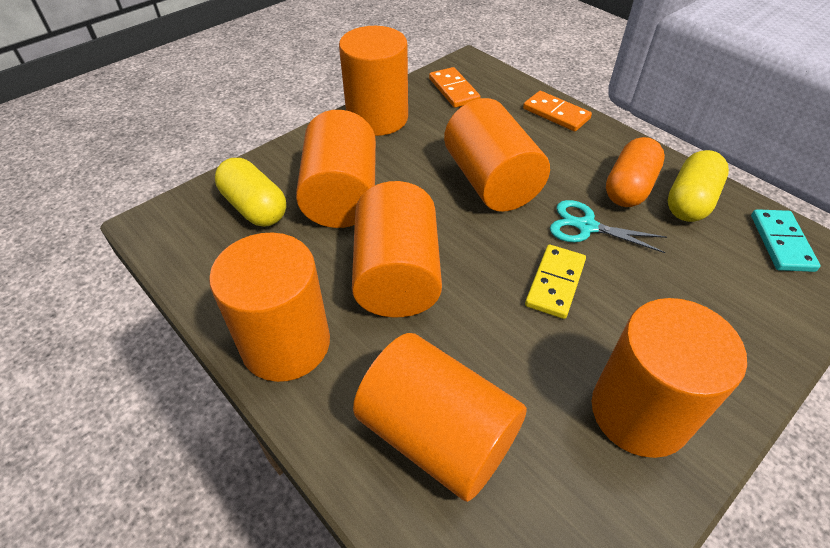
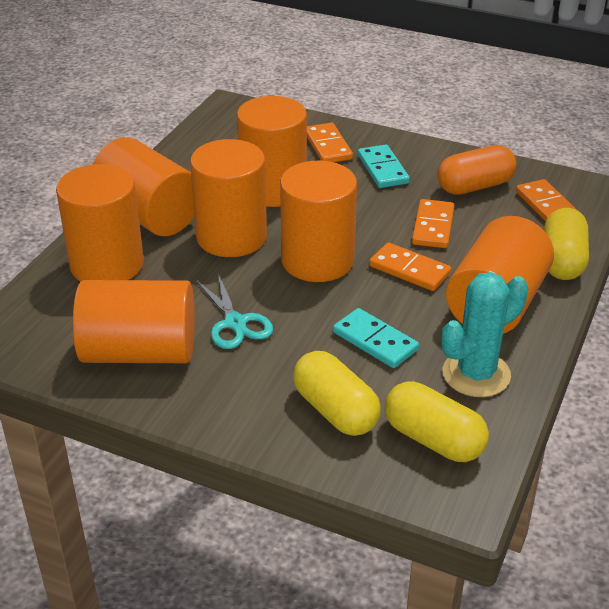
orange domino: 2 -> 4
turquoise cactus: 0 -> 1
turquoise domino: 1 -> 2
yellow capsule: 2 -> 3
yellow domino: 1 -> 0

